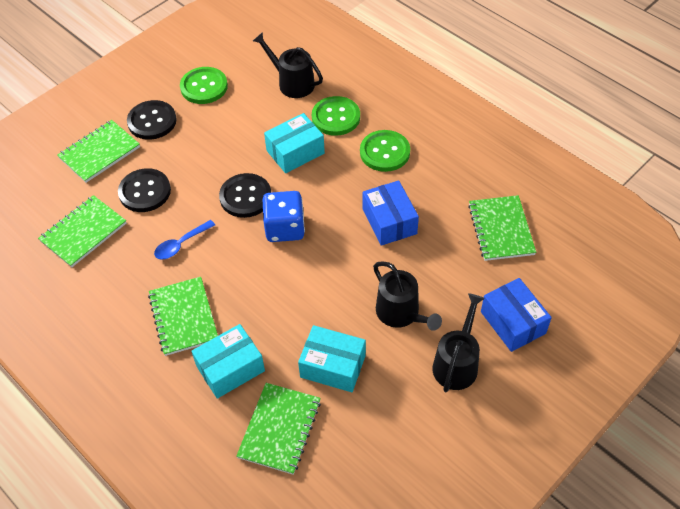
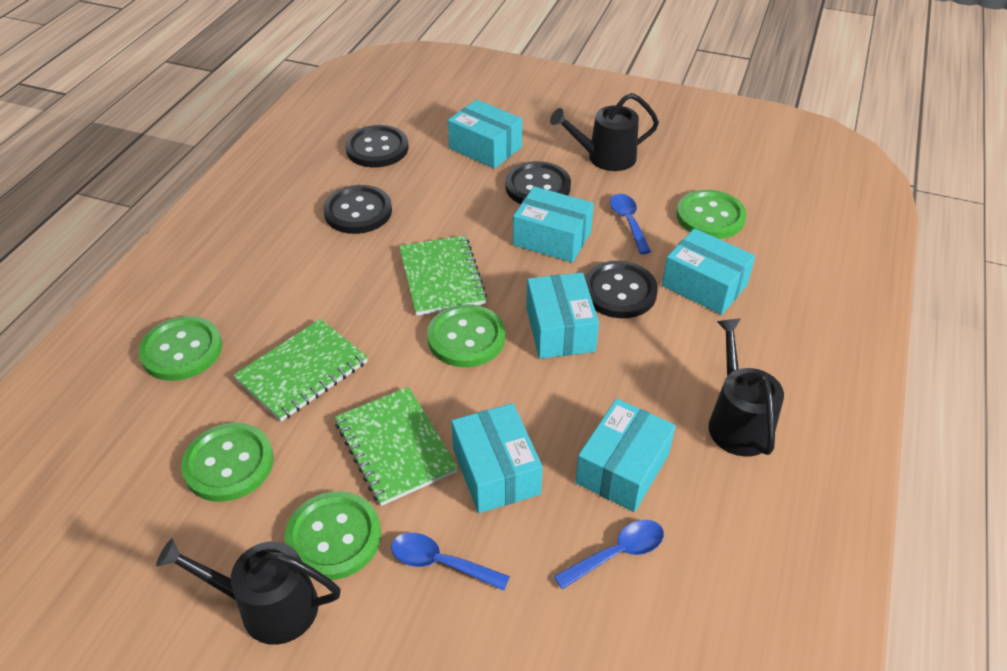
black button: 3 -> 4
blue box: 2 -> 0
blue dice: 1 -> 0
blue spoon: 1 -> 3
green button: 3 -> 5
green notebook: 5 -> 3
turquoise box: 3 -> 6

